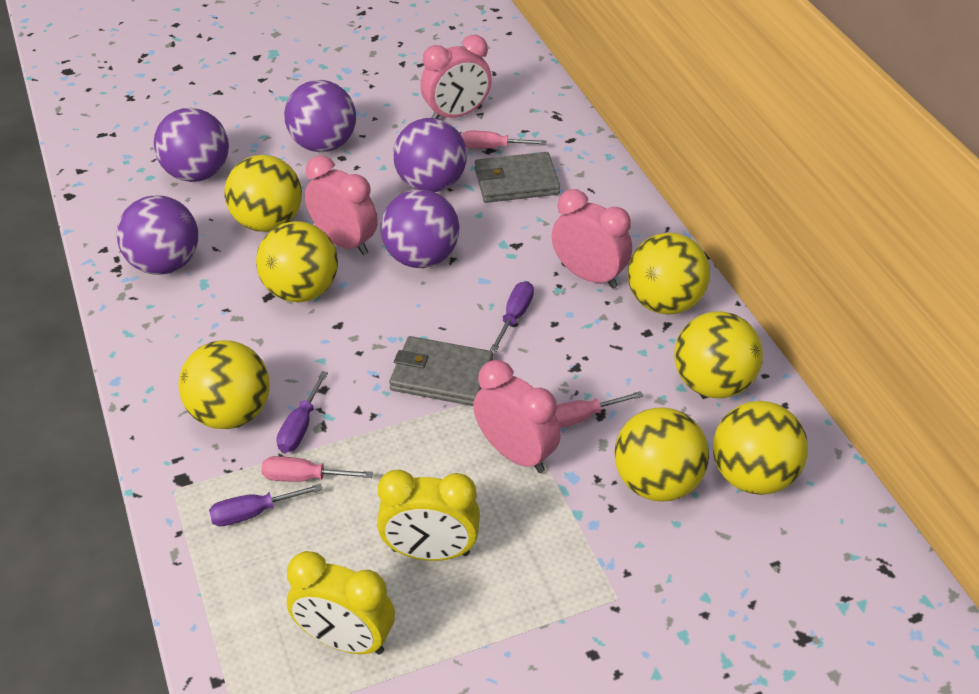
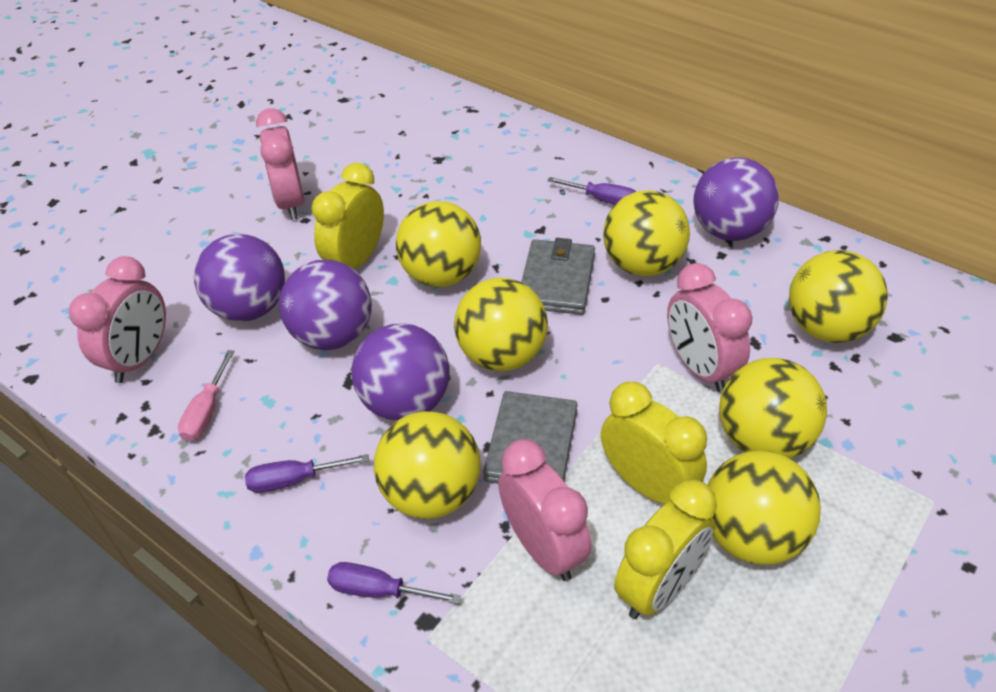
pink screwdriver: 3 -> 1
purple ball: 5 -> 4
yellow clock: 2 -> 3

